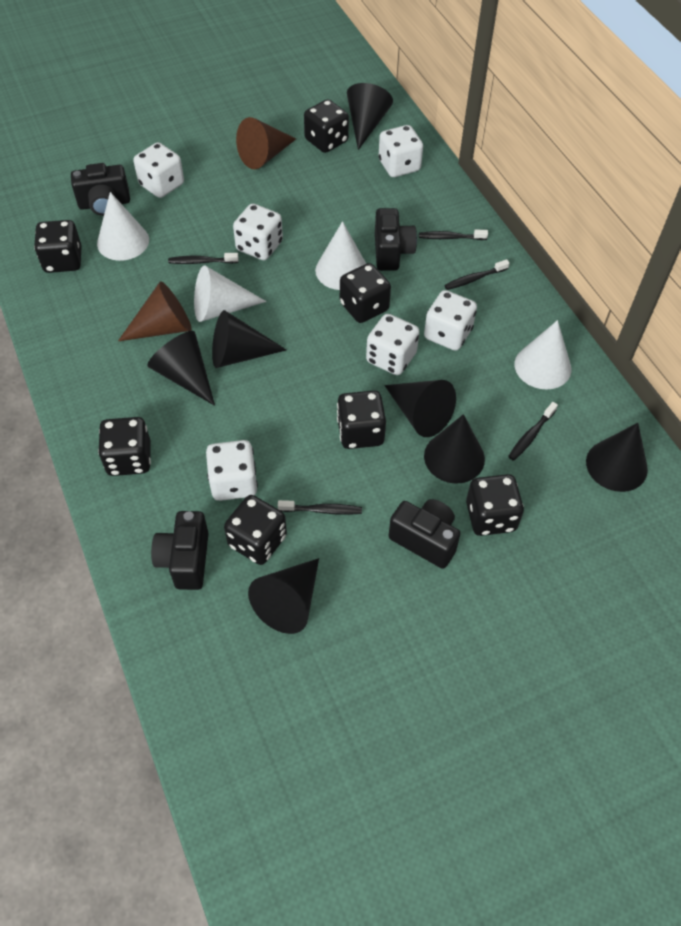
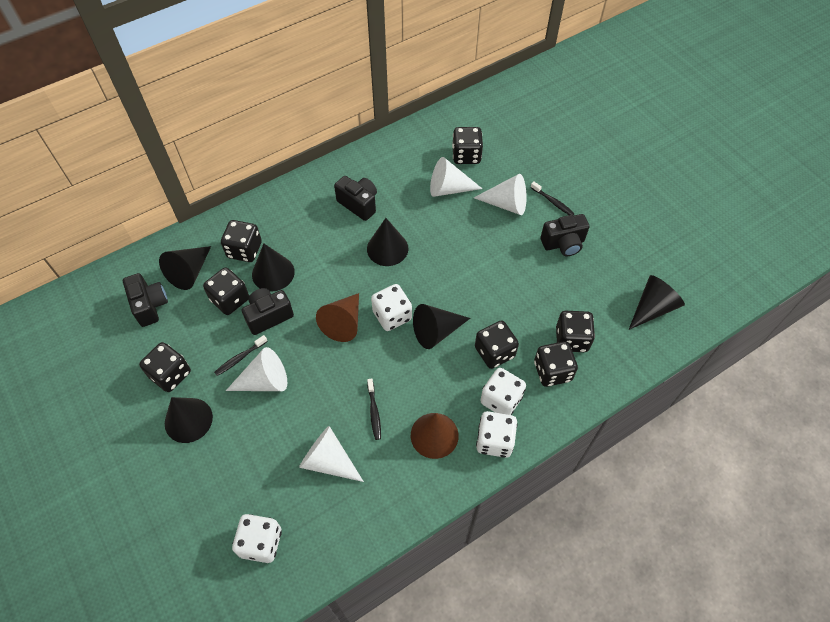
black cone: 7 -> 6
black toothbrush: 5 -> 3
white dice: 6 -> 4

